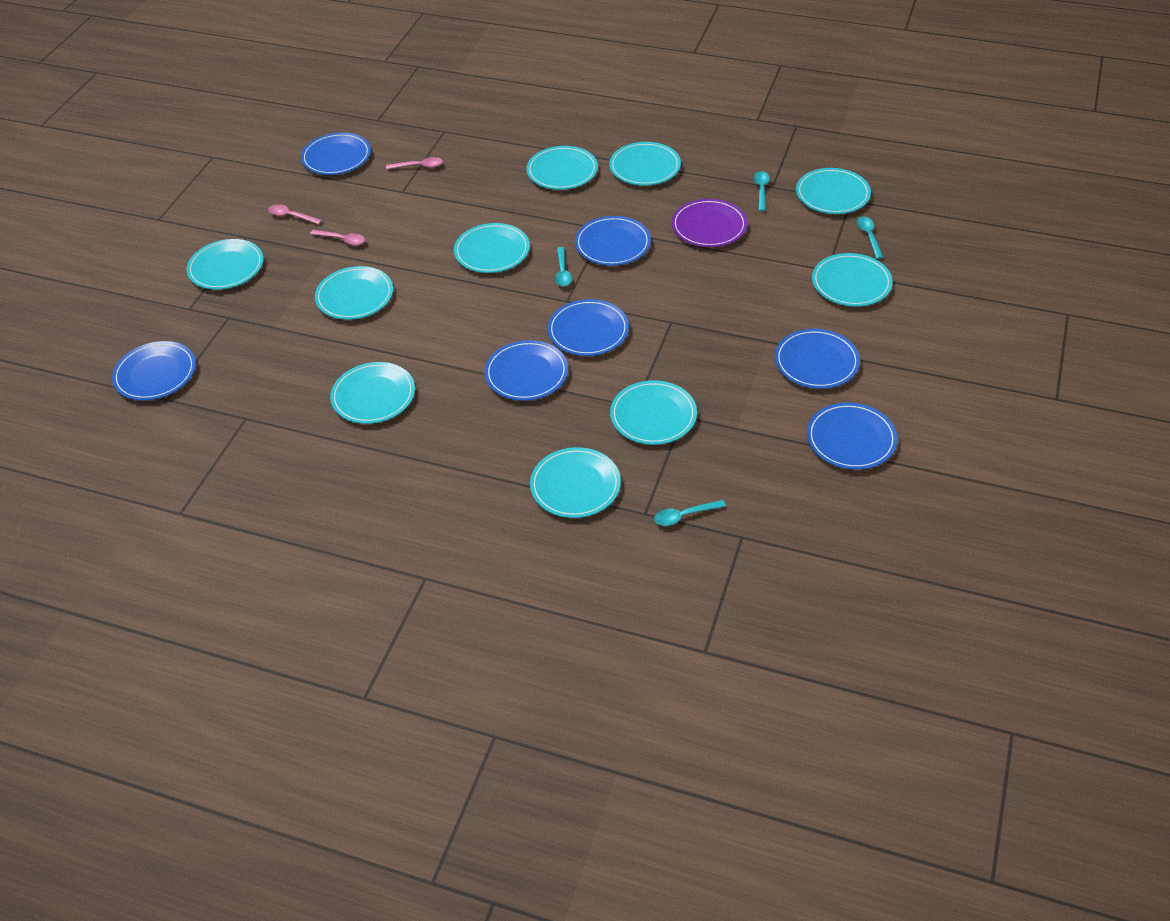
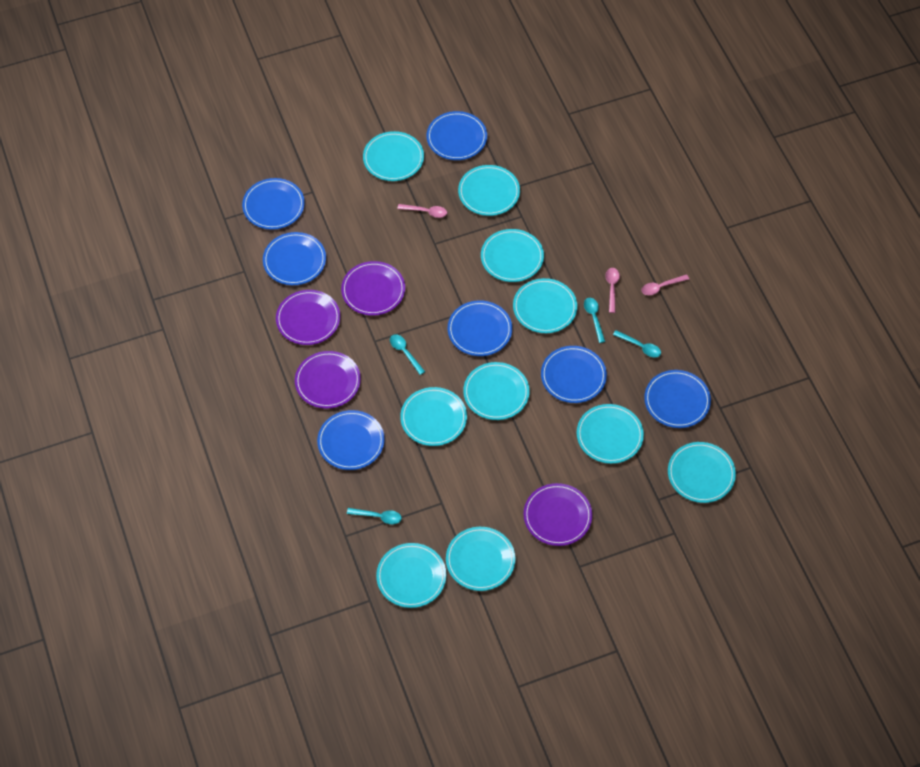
purple plate: 1 -> 4

